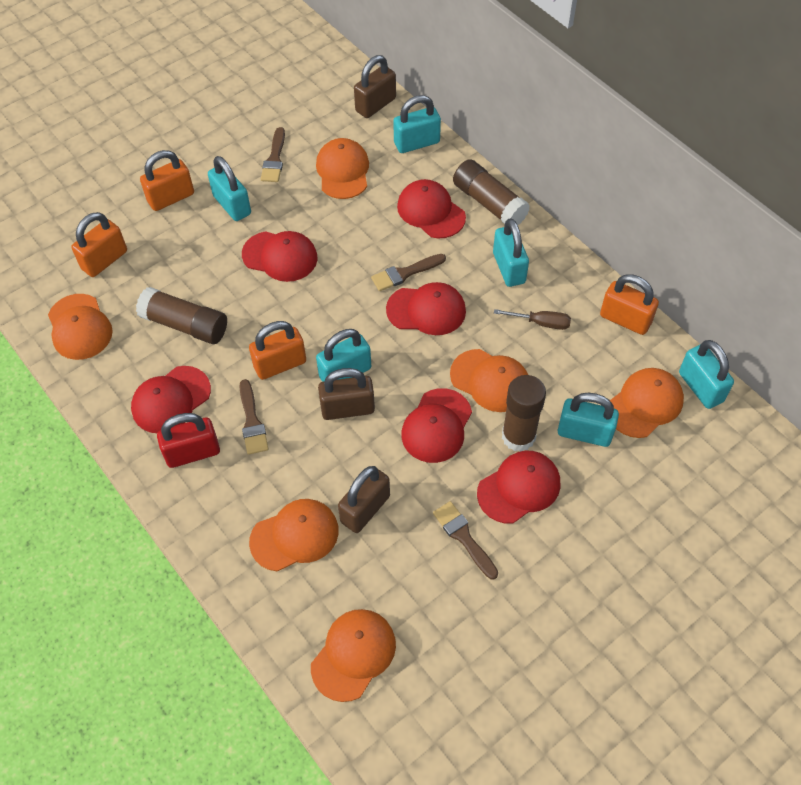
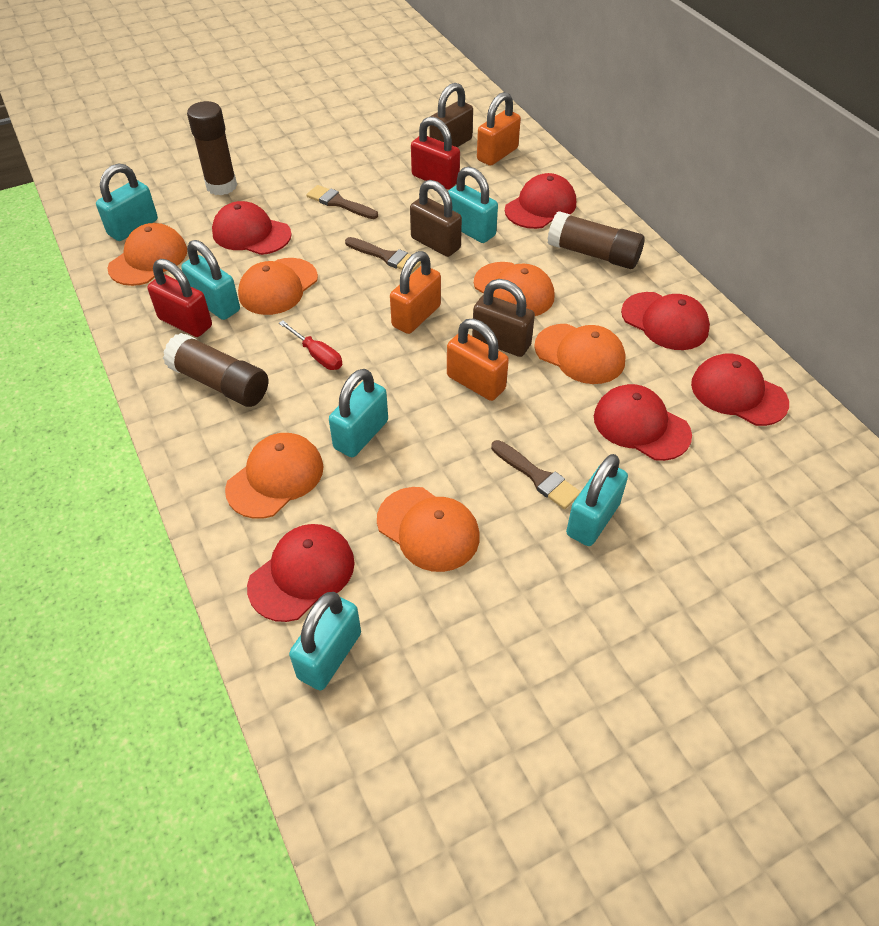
brown brush: 4 -> 3
brown screwdriver: 1 -> 0
orange padlock: 4 -> 3
red padlock: 1 -> 2
red screwdriver: 0 -> 1

